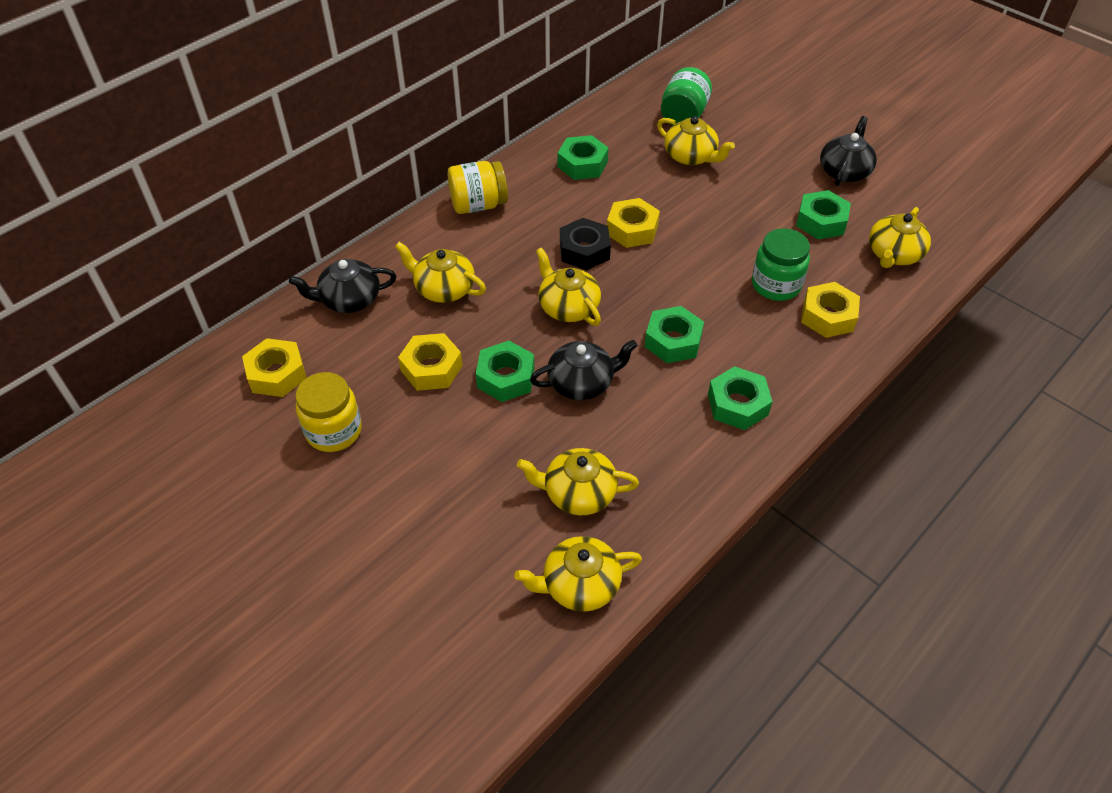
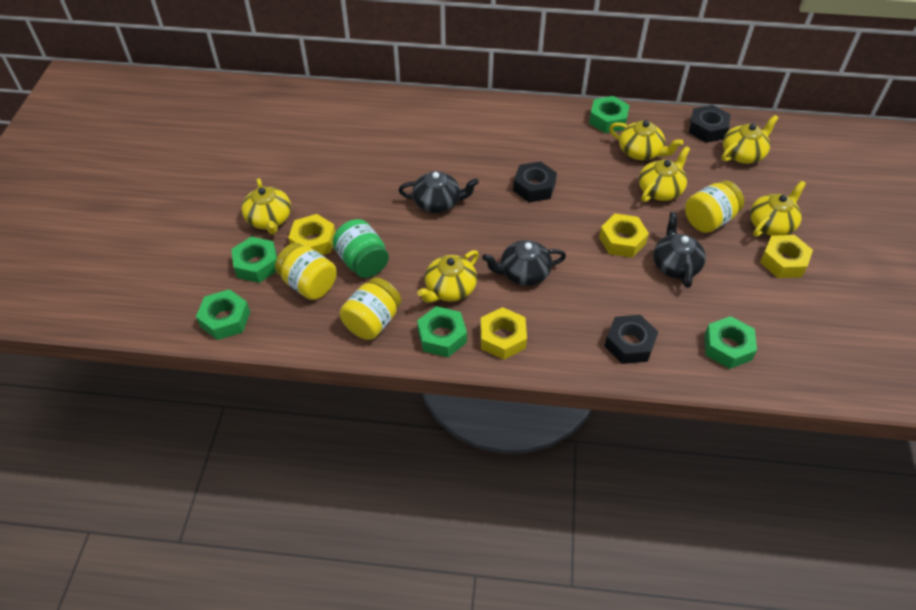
black nut: 1 -> 3
green jar: 2 -> 1
yellow jar: 2 -> 3

